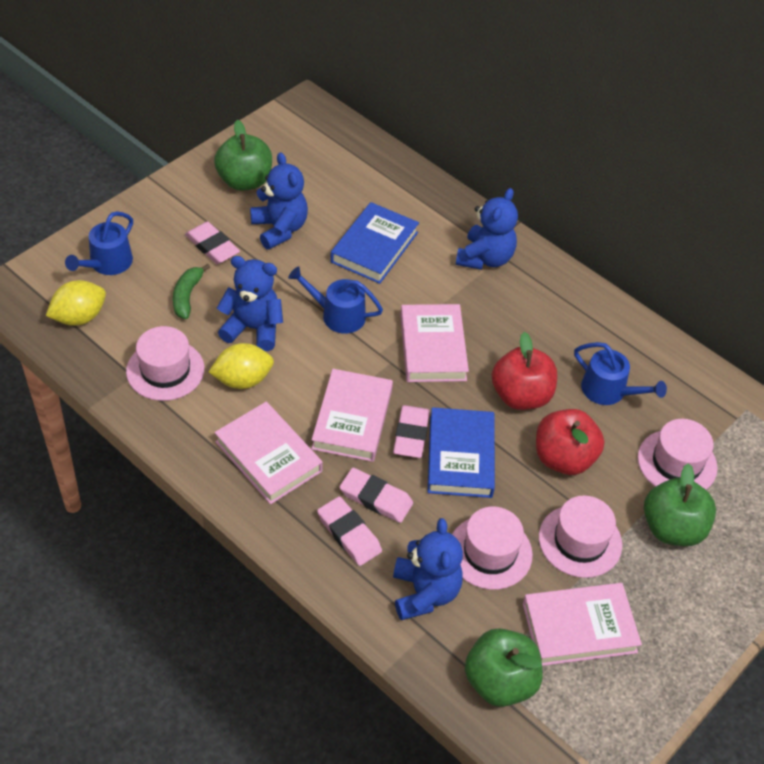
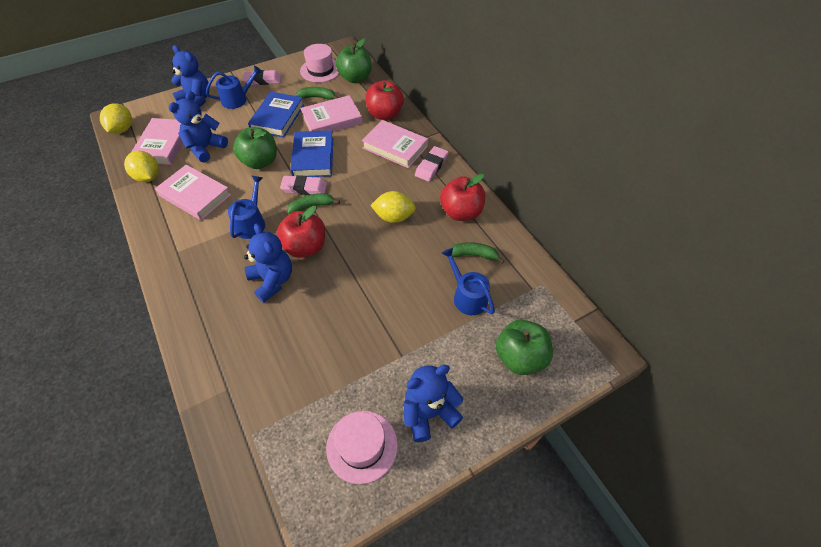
green banana: 1 -> 3
pink eraser: 4 -> 3
pink hat: 4 -> 2
red apple: 2 -> 3
yellow lemon: 2 -> 3

